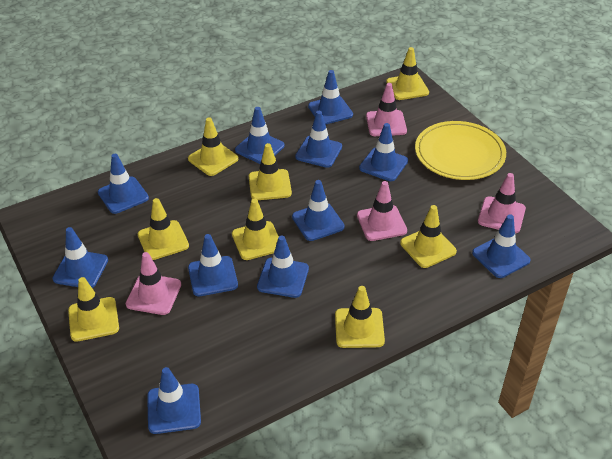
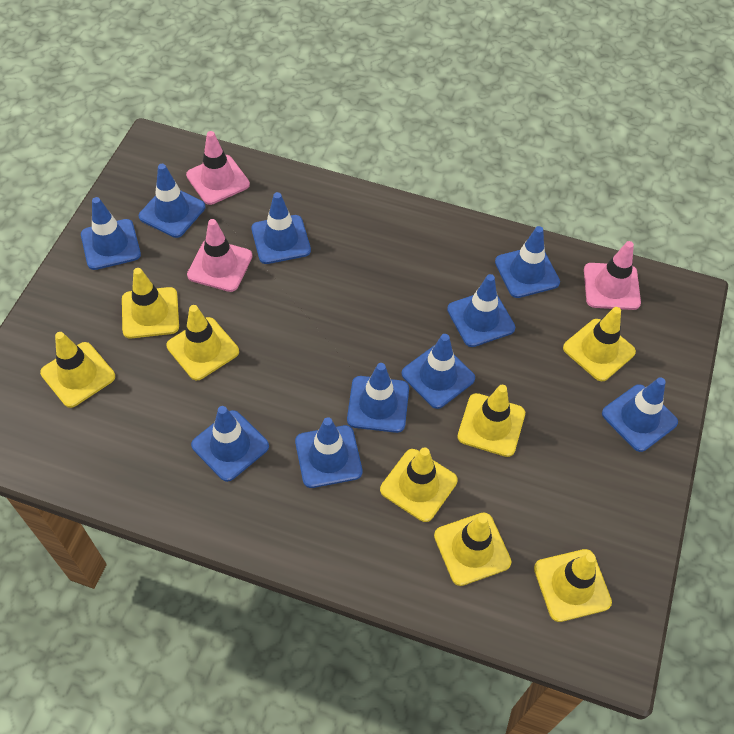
blue traffic cone: 11 -> 10
pink traffic cone: 4 -> 3
yellow plate: 1 -> 0

